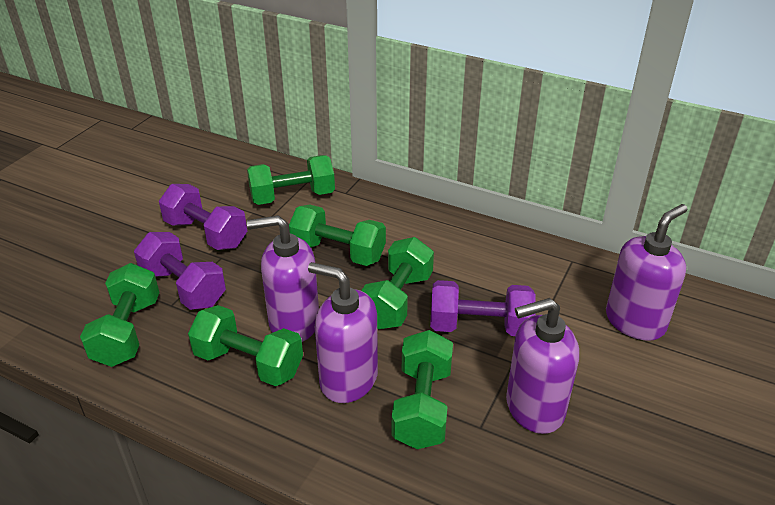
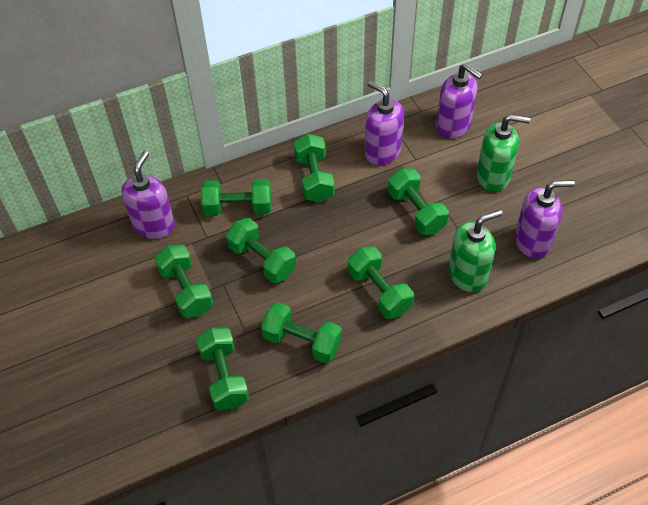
green dumbbell: 6 -> 8
green soap dispenser: 0 -> 2
purple dumbbell: 3 -> 0

